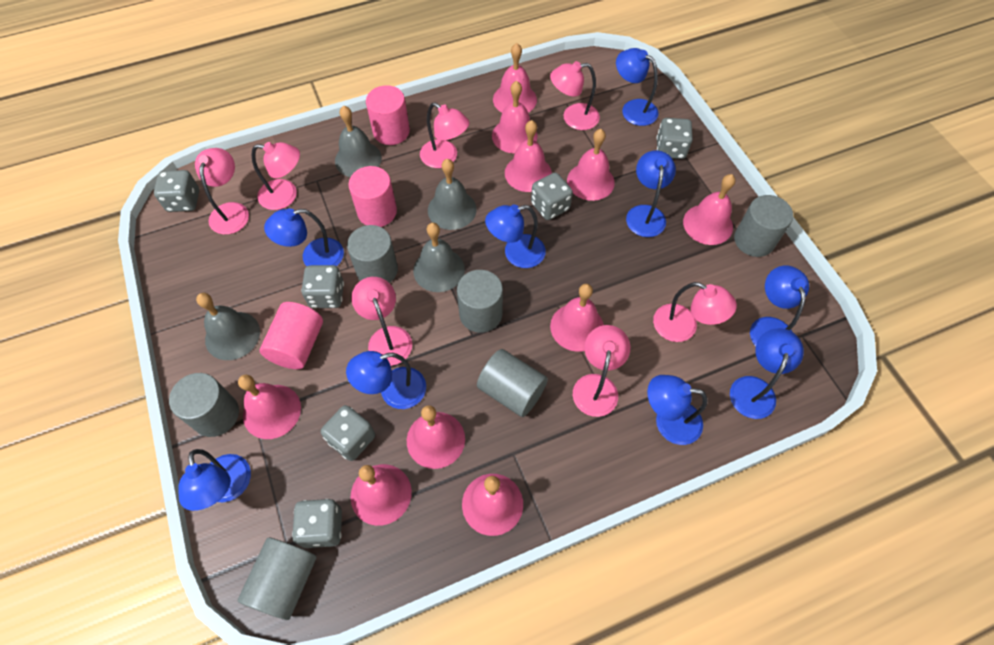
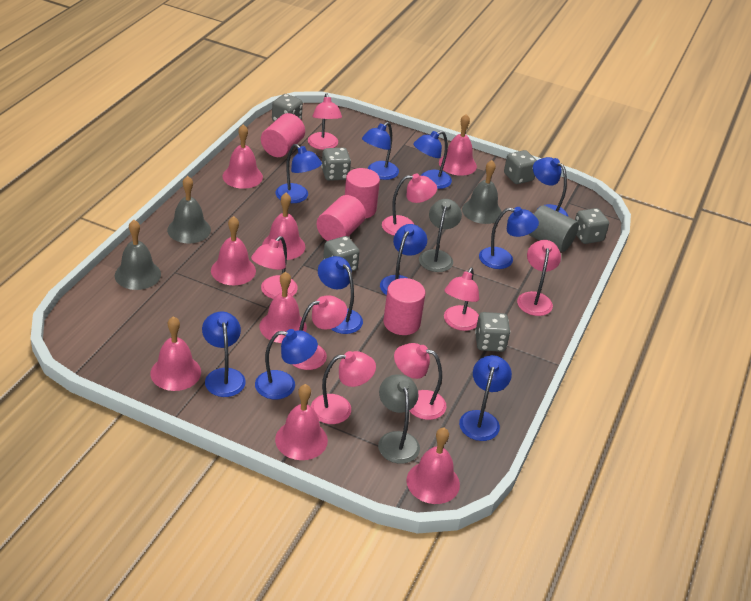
blue lamp: 9 -> 10
grey bell: 4 -> 3
grey cylinder: 6 -> 1
grey lamp: 0 -> 2
pink bell: 10 -> 8
pink cylinder: 3 -> 4
pink lamp: 7 -> 8

